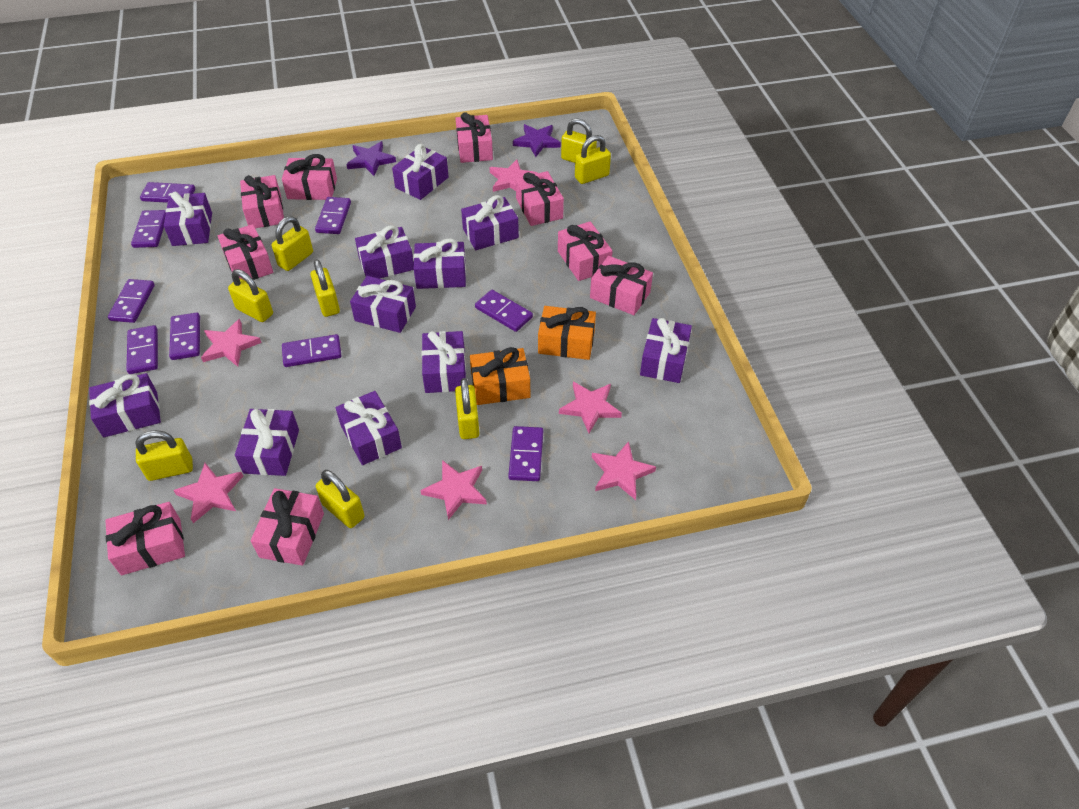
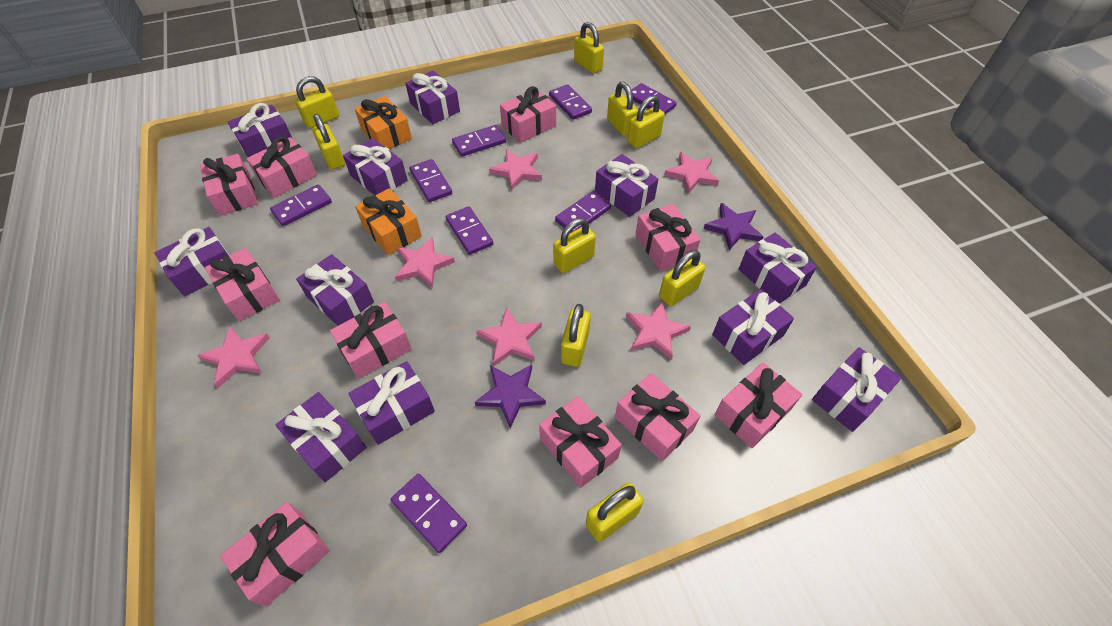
pink gift: 9 -> 10
purple domino: 9 -> 8
yellow padlock: 8 -> 9

